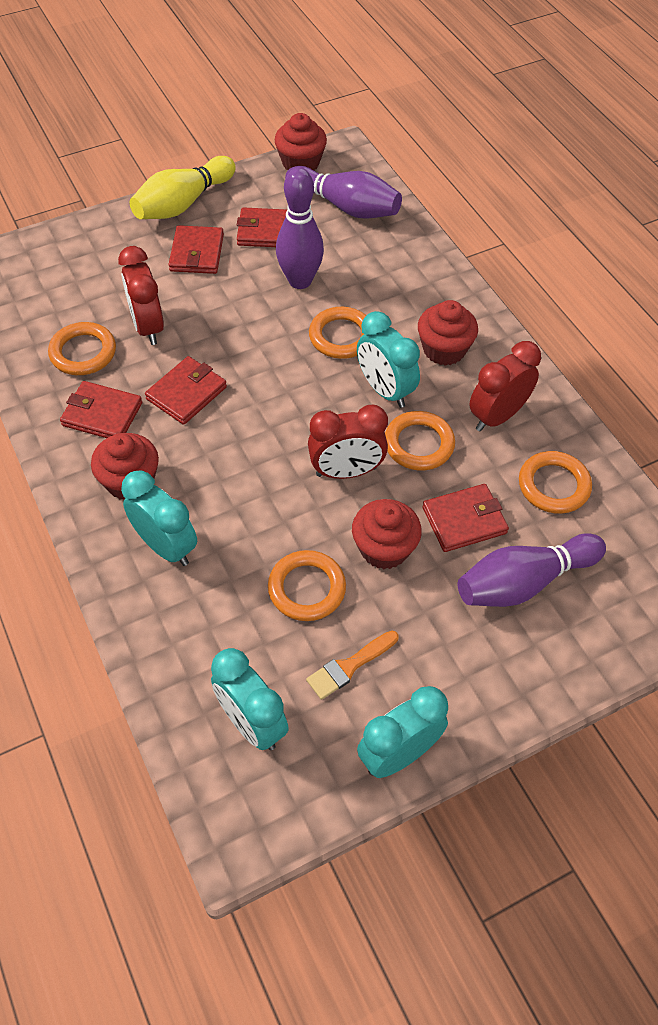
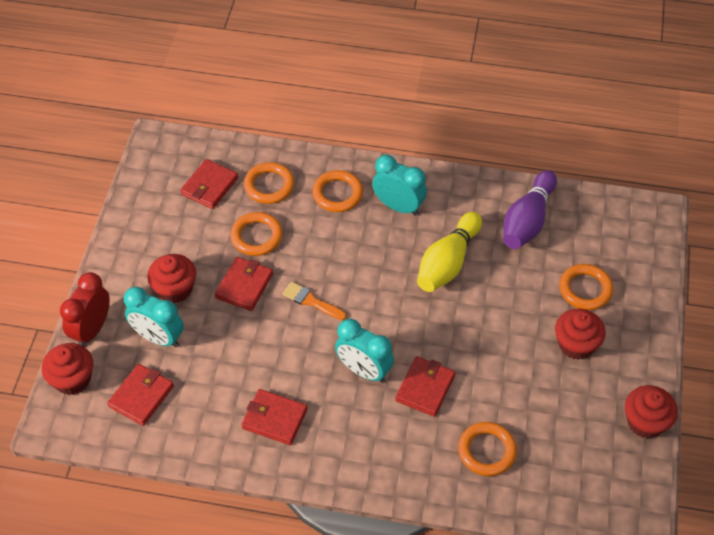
purple bowling pin: 3 -> 1
red clock: 3 -> 1
turquoise clock: 4 -> 3

